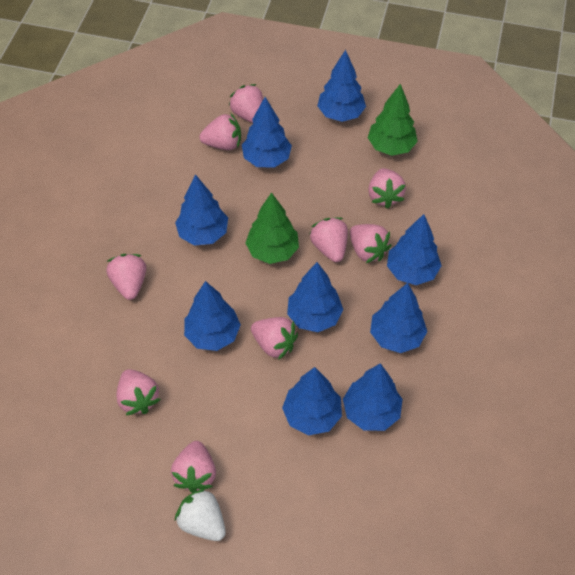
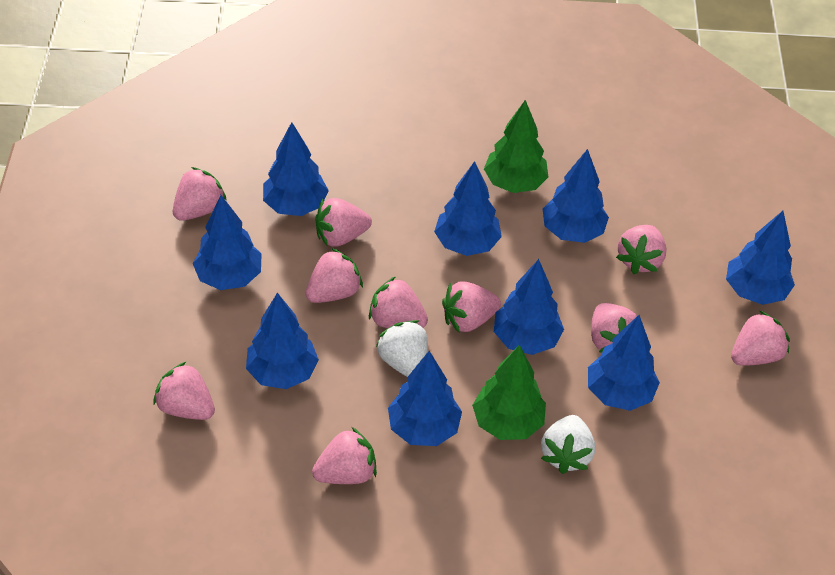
pink strawberry: 9 -> 10
white strawberry: 1 -> 2

